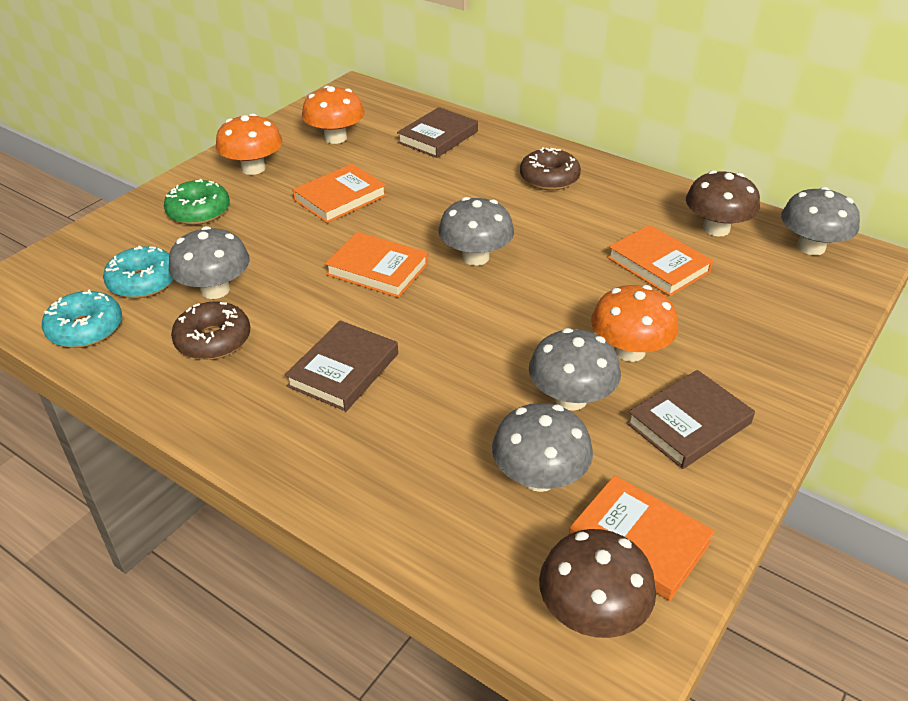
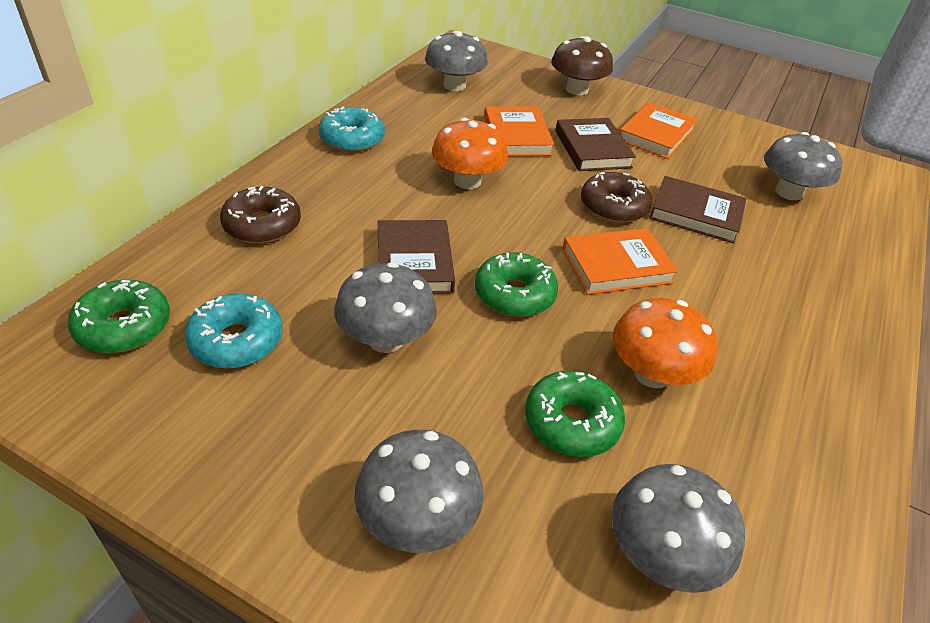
brown mushroom: 2 -> 1
green donut: 1 -> 3
orange book: 4 -> 3
orange mushroom: 3 -> 2

